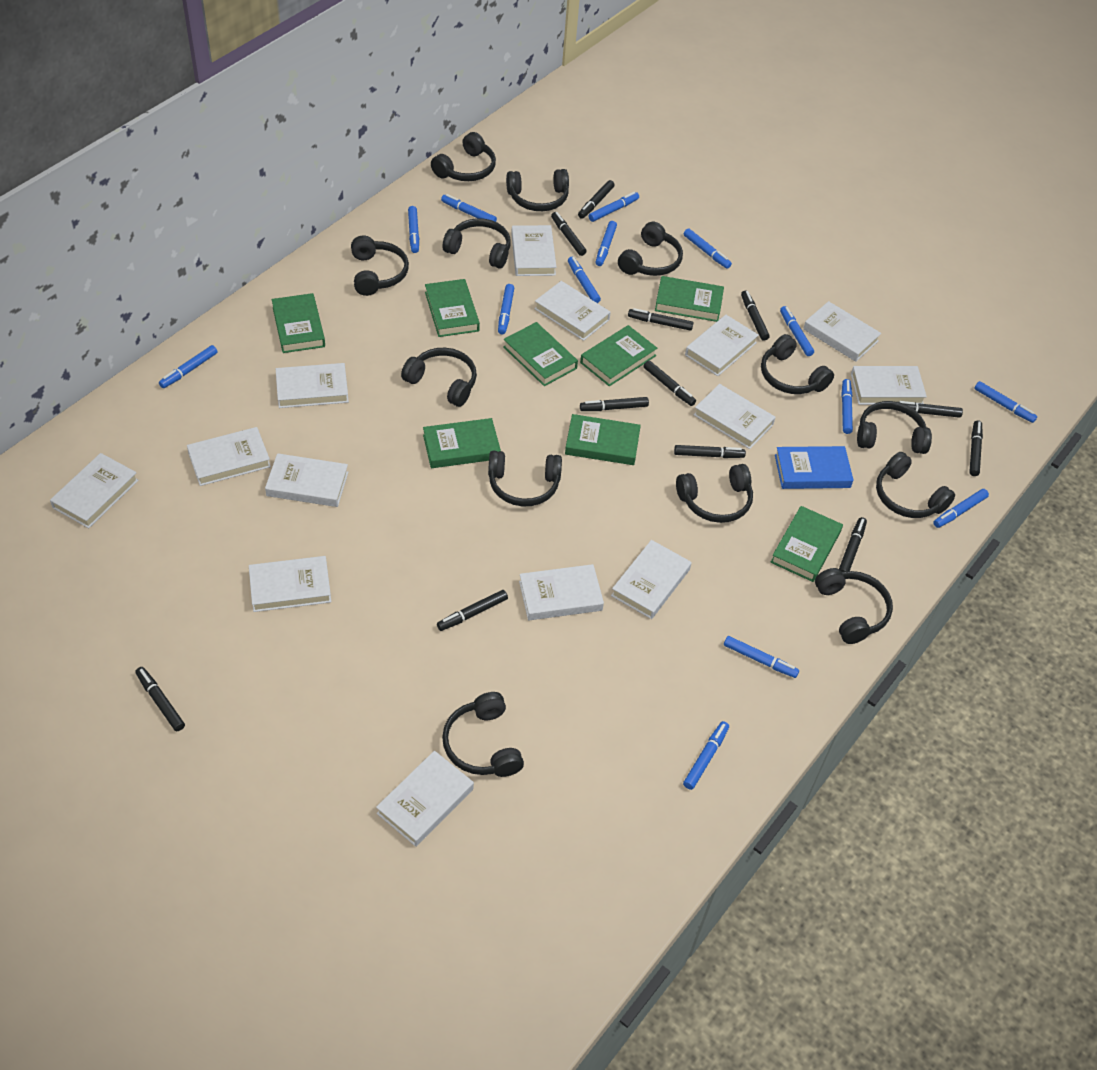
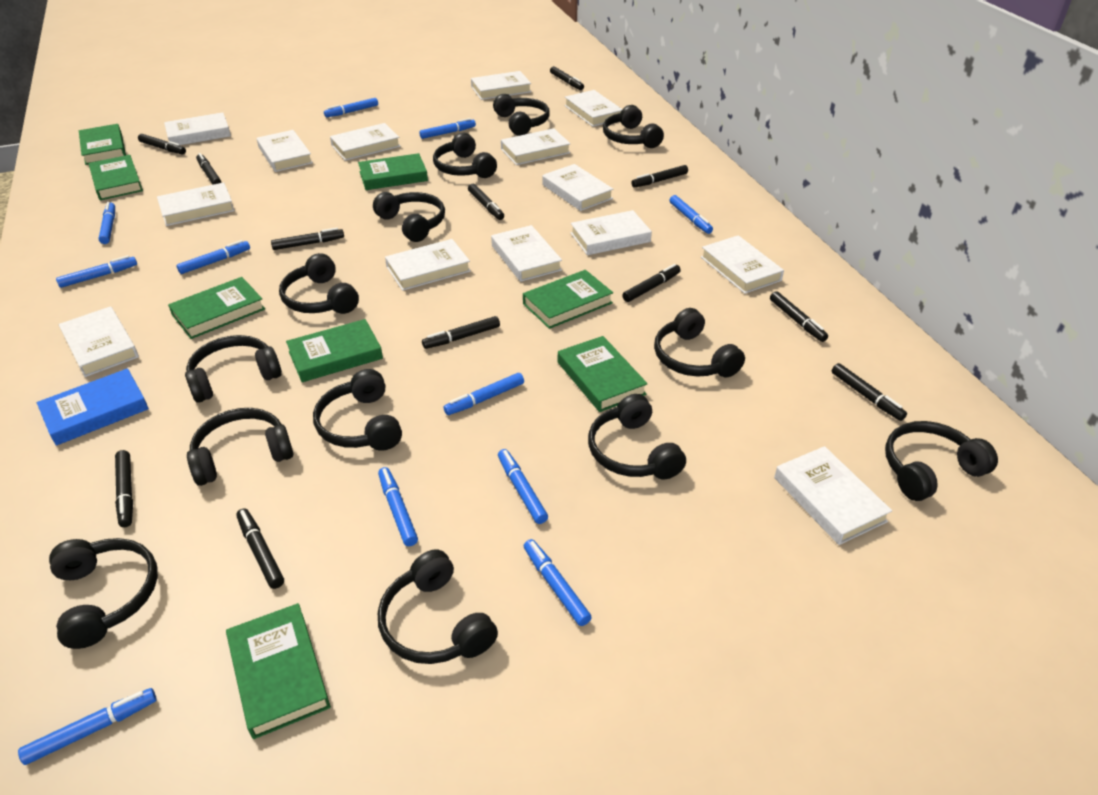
blue marker: 14 -> 11

